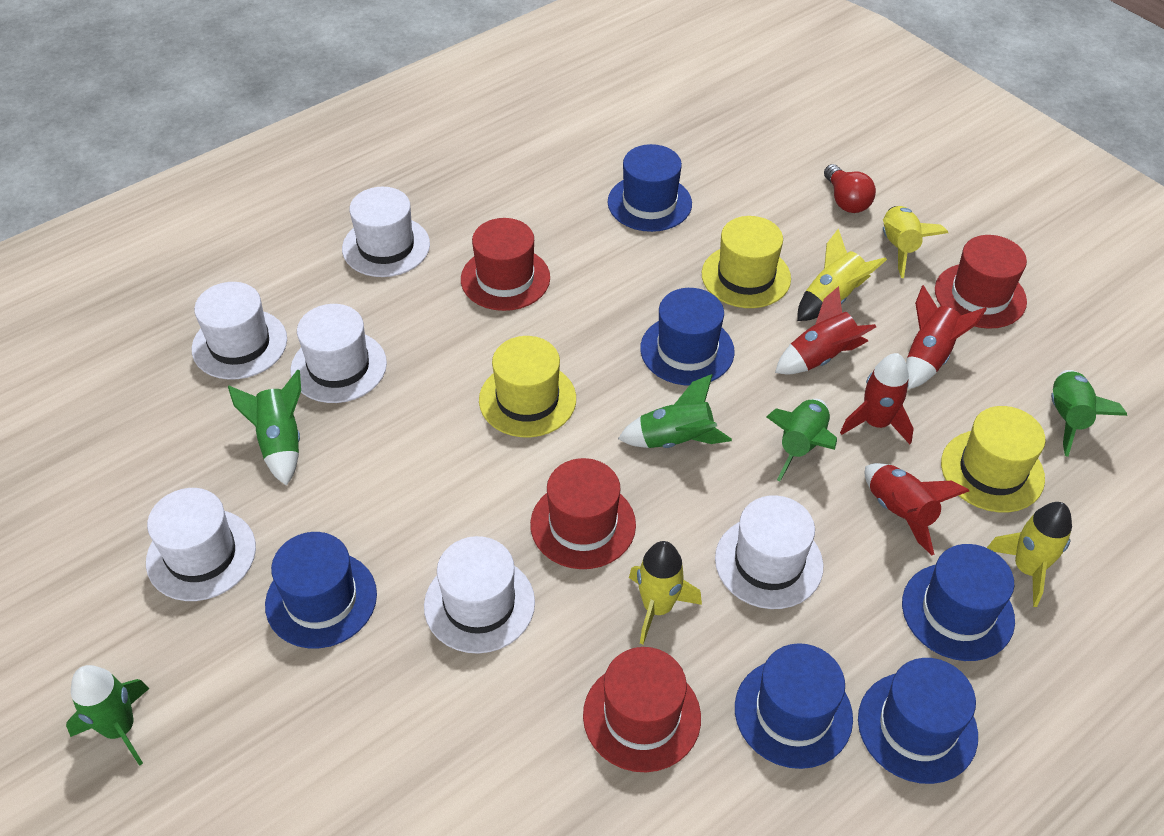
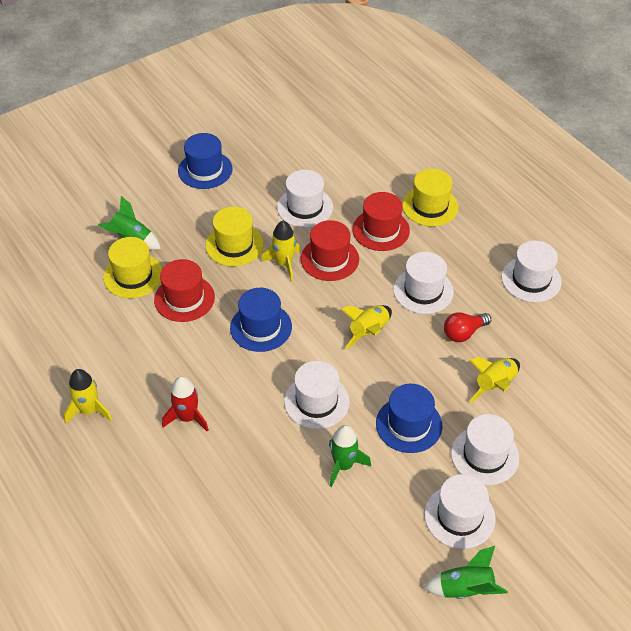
blue hat: 6 -> 3
green rocket: 5 -> 3
red hat: 4 -> 3
red rocket: 4 -> 1

